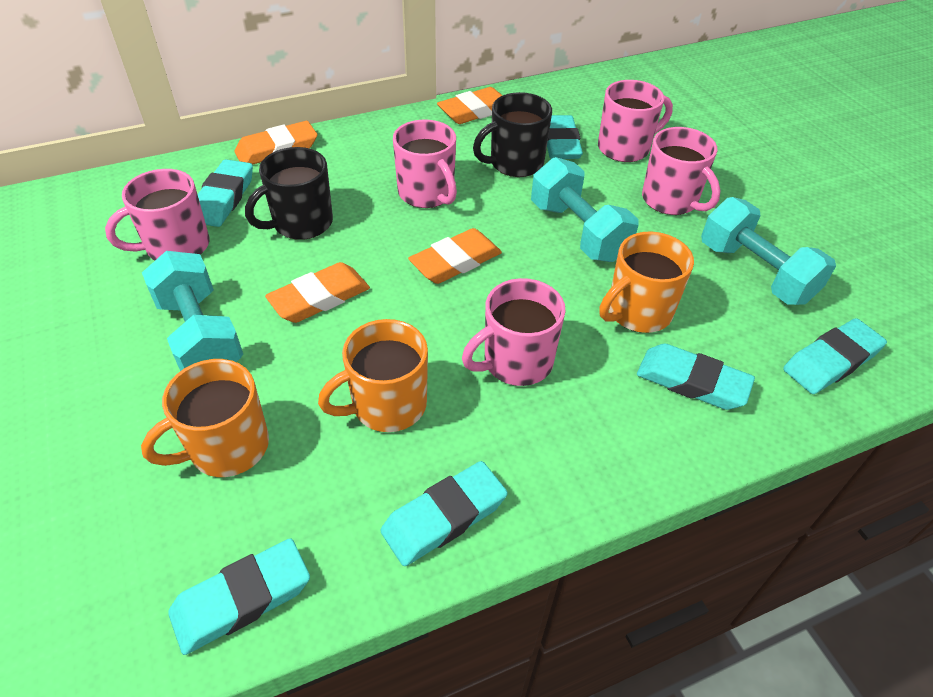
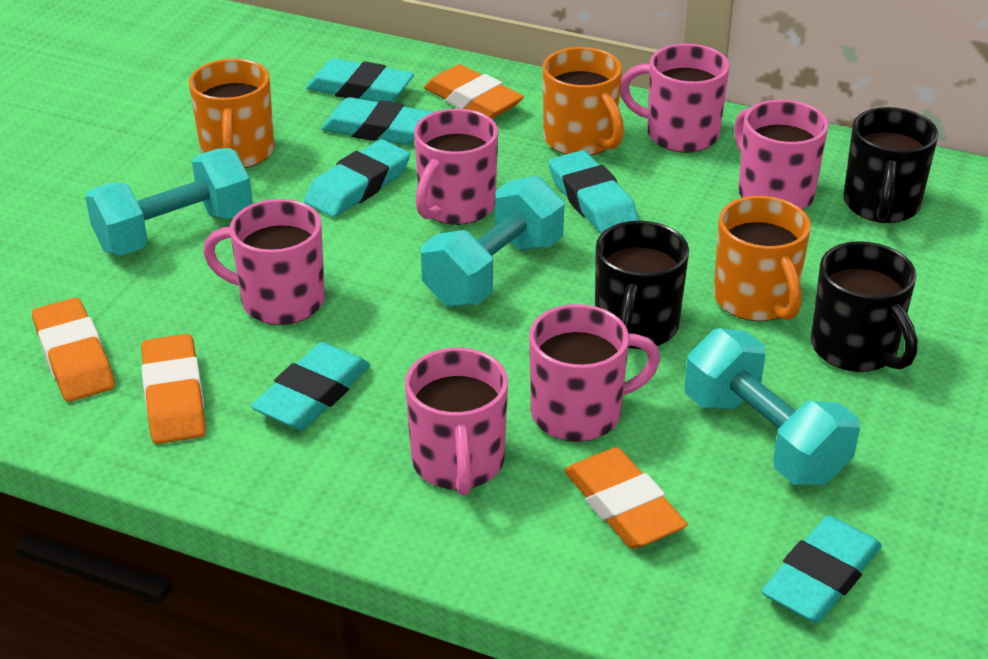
black mug: 2 -> 3
pink mug: 5 -> 6

